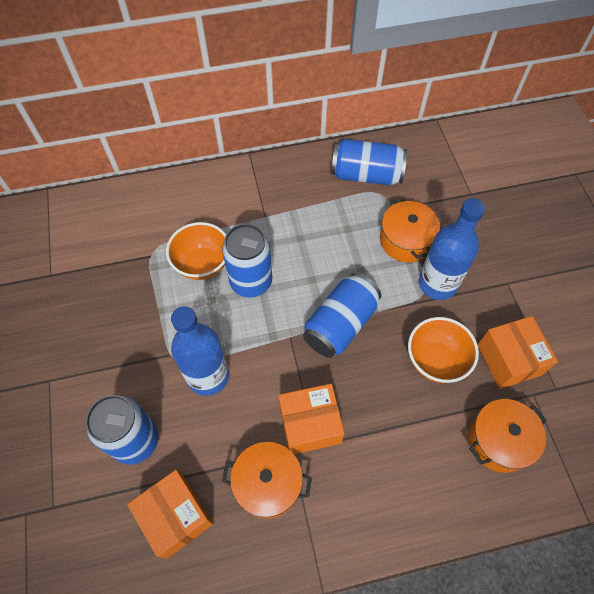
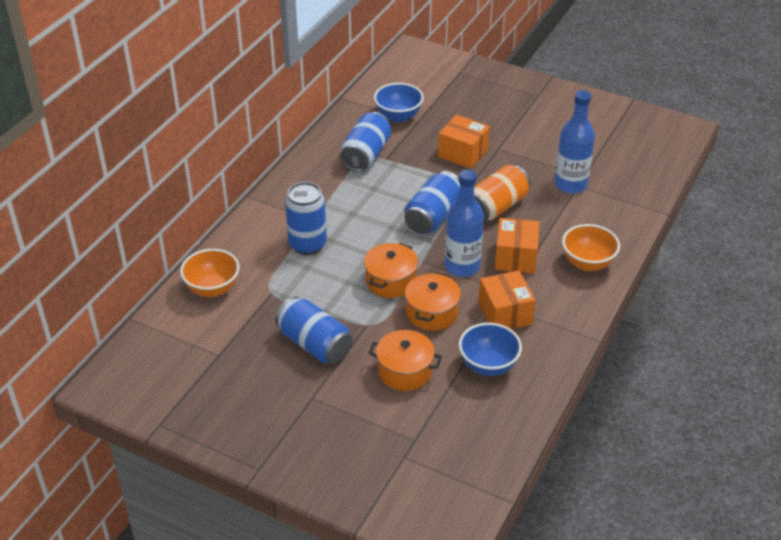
blue bowl: 0 -> 2
orange can: 0 -> 1

